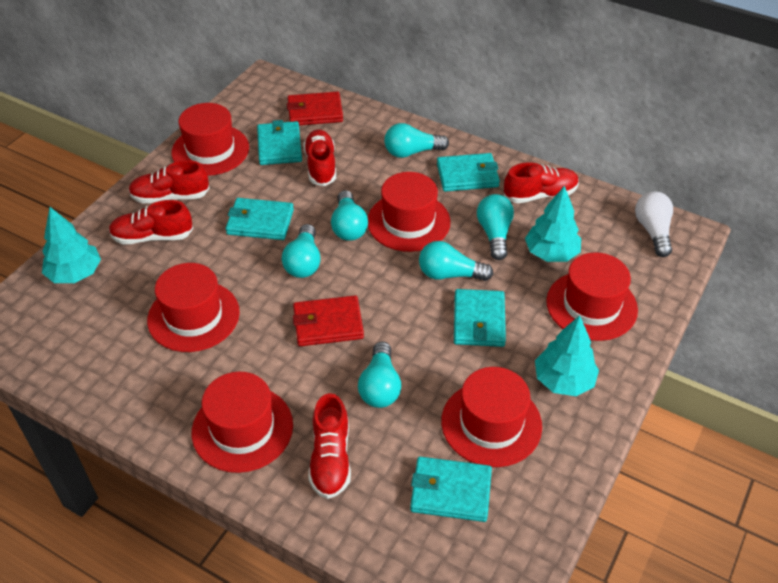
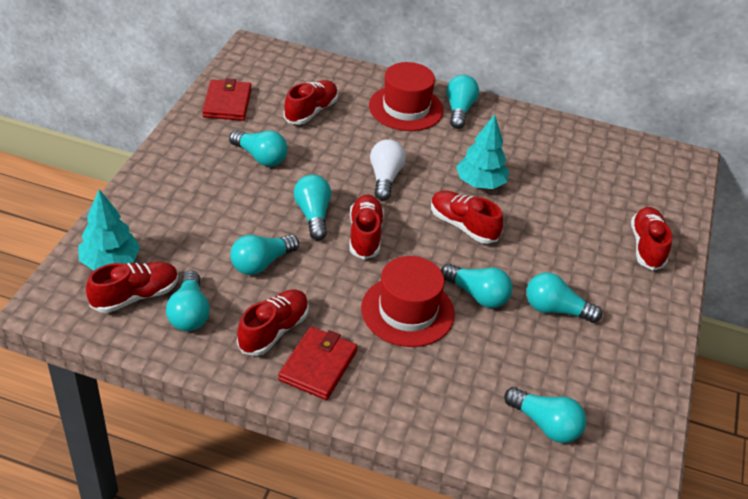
red hat: 6 -> 2
red shoe: 5 -> 6
turquoise light bulb: 6 -> 8
turquoise tree: 3 -> 2
turquoise wallet: 5 -> 0

